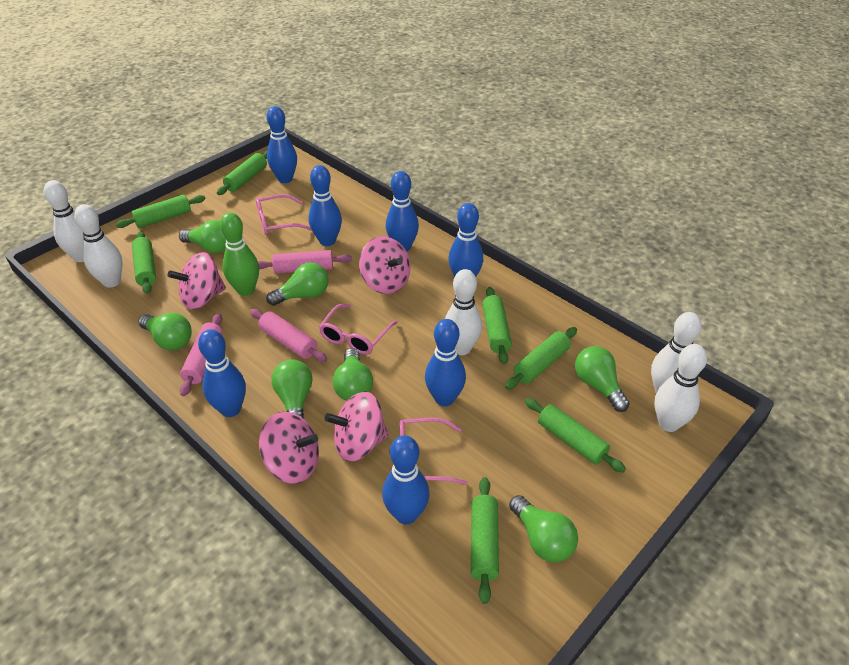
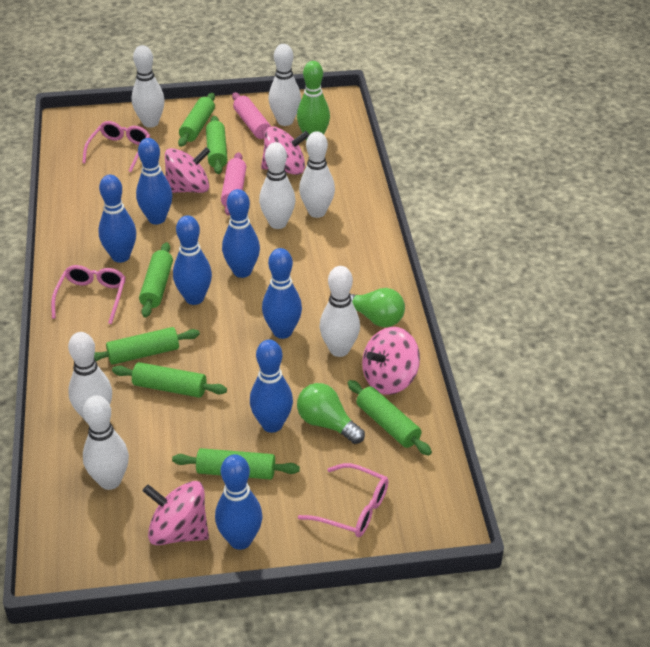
green light bulb: 7 -> 2
pink rolling pin: 3 -> 2
white bowling pin: 5 -> 7

